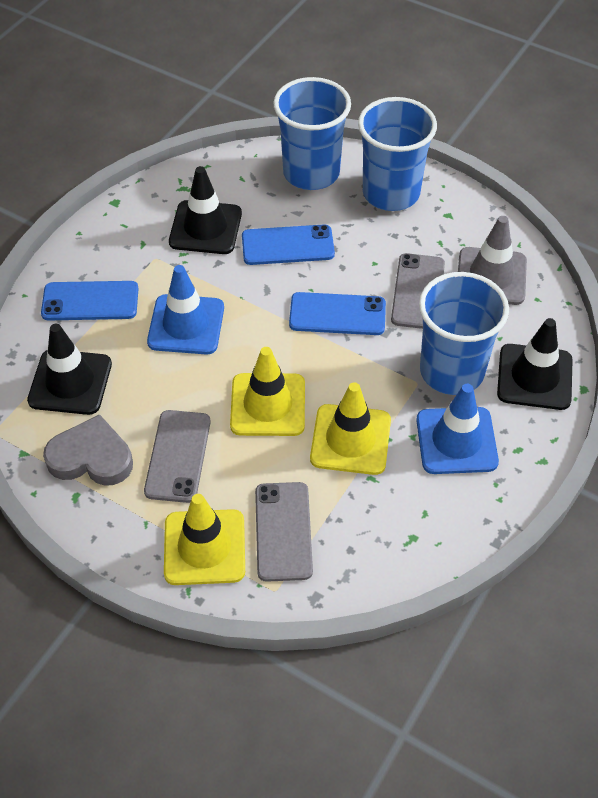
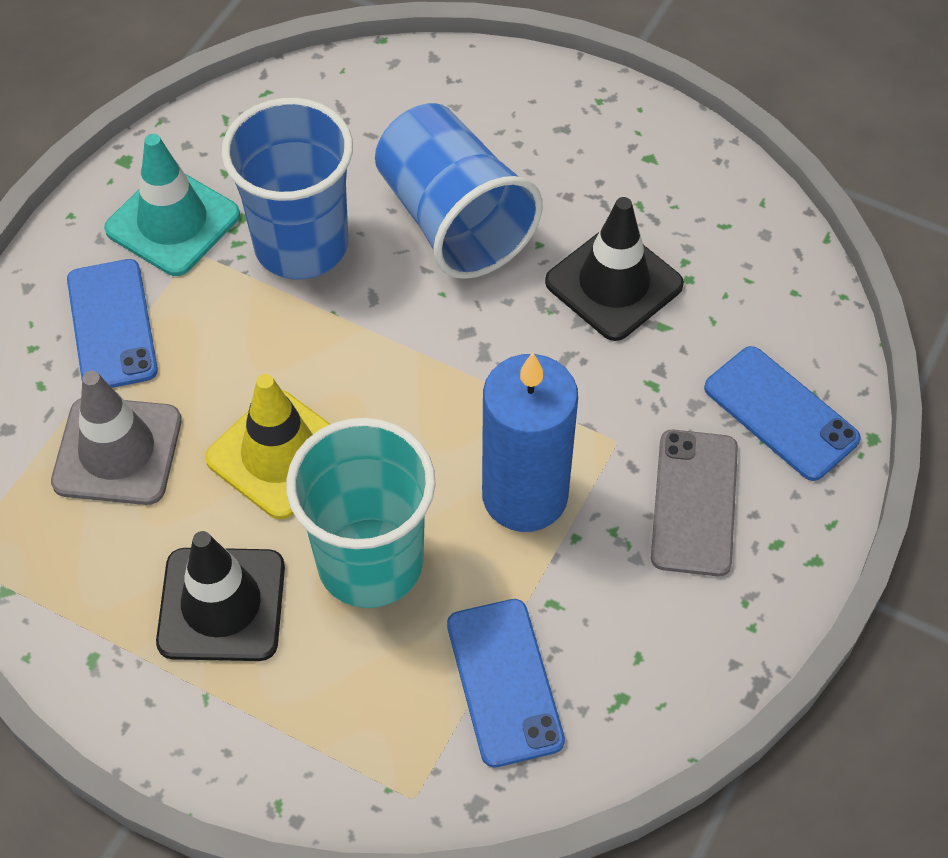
black traffic cone: 3 -> 2
blue candle: 0 -> 1
blue cup: 3 -> 2
blue traffic cone: 2 -> 0
grey heart: 1 -> 0
grey phone: 3 -> 1
turquoise cup: 0 -> 1
turquoise traffic cone: 0 -> 1
yellow traffic cone: 3 -> 1

